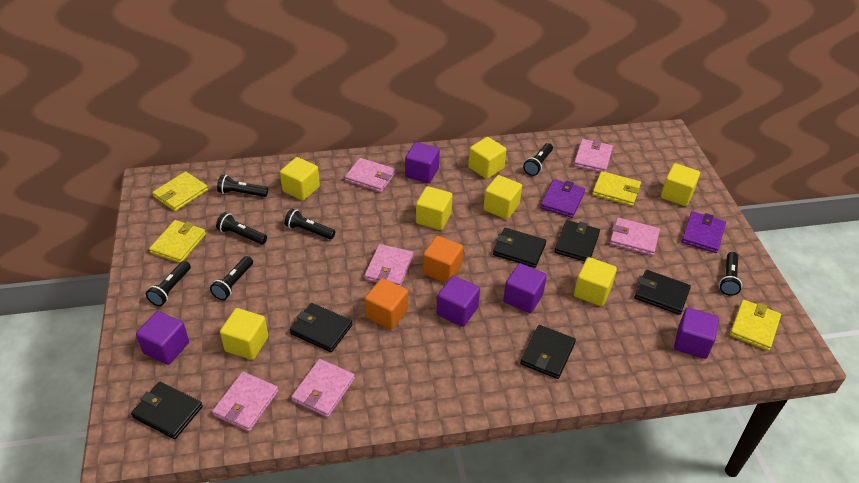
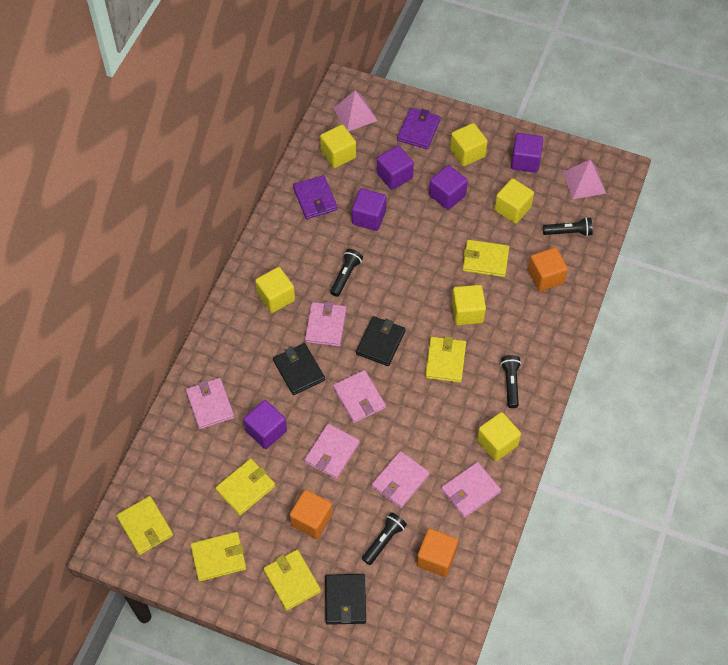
black flashlight: 7 -> 4
black wallet: 6 -> 3
orange cube: 2 -> 3
pink pyramid: 0 -> 2
yellow cube: 7 -> 6
yellow wallet: 4 -> 6

